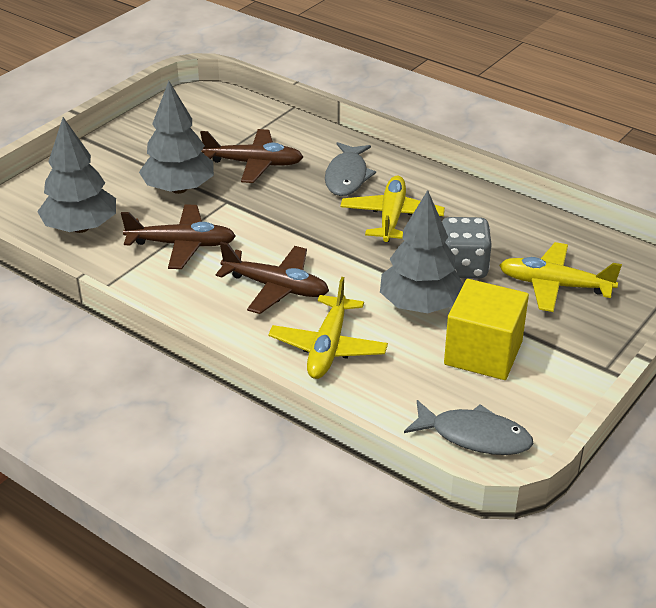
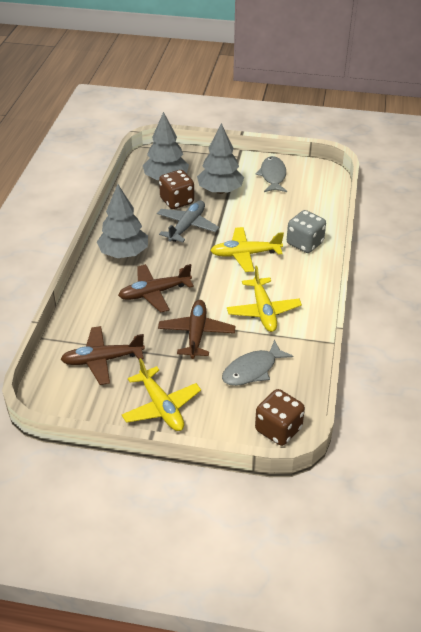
brown dice: 0 -> 2
grey plane: 0 -> 1
yellow cube: 1 -> 0

